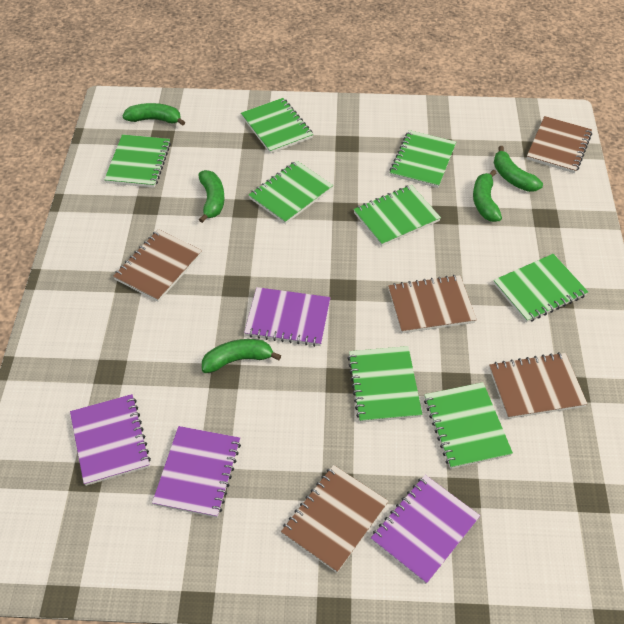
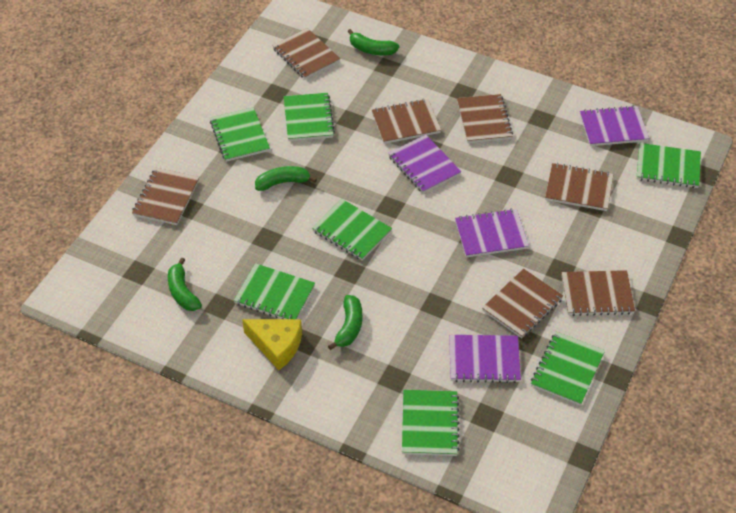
brown notebook: 5 -> 7
green banana: 5 -> 4
green notebook: 8 -> 7
yellow cheese: 0 -> 1

